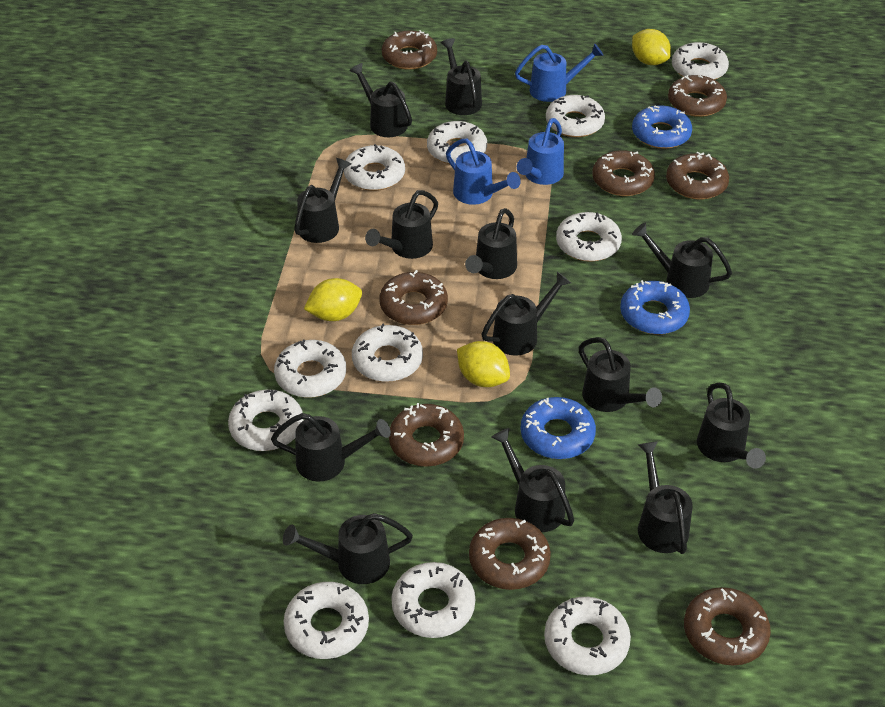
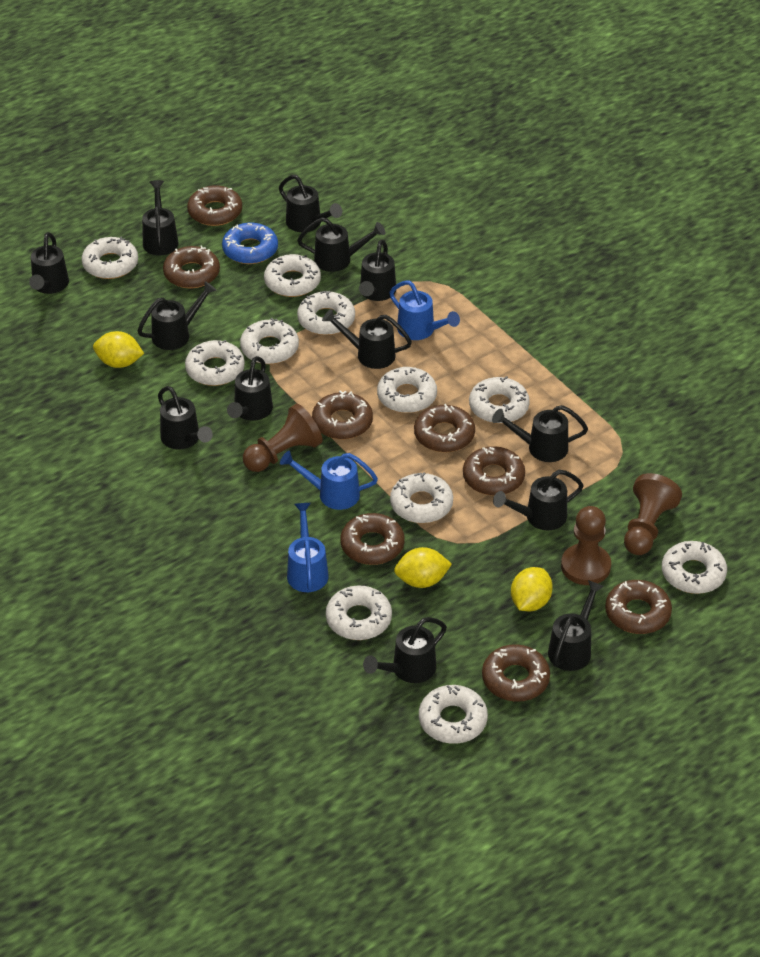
blue donut: 3 -> 1
brown pawn: 0 -> 3

